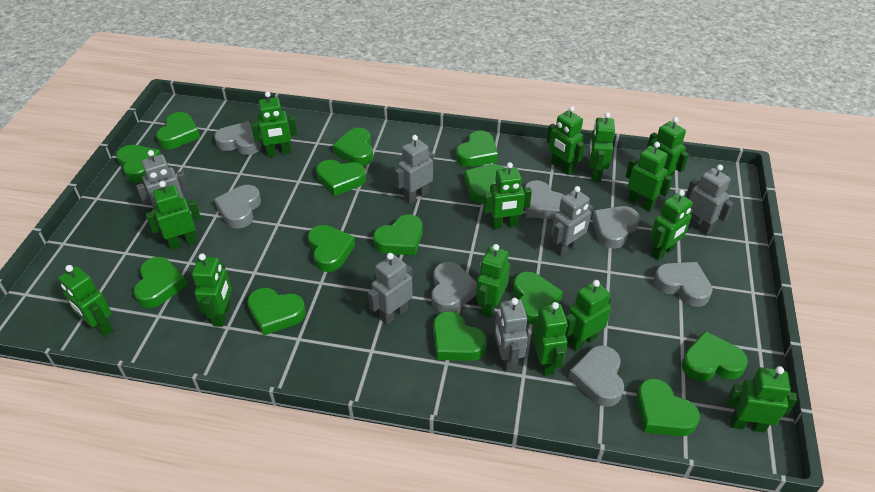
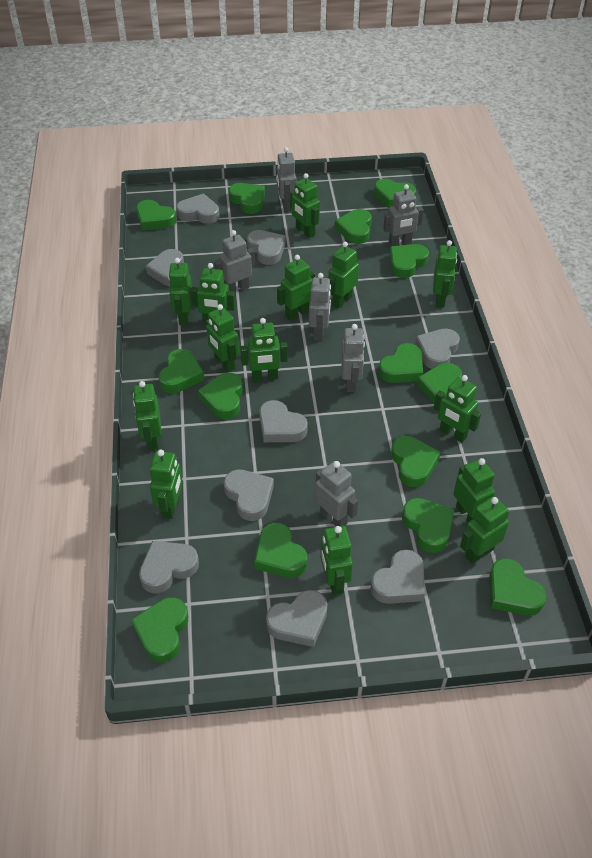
grey heart: 7 -> 9

